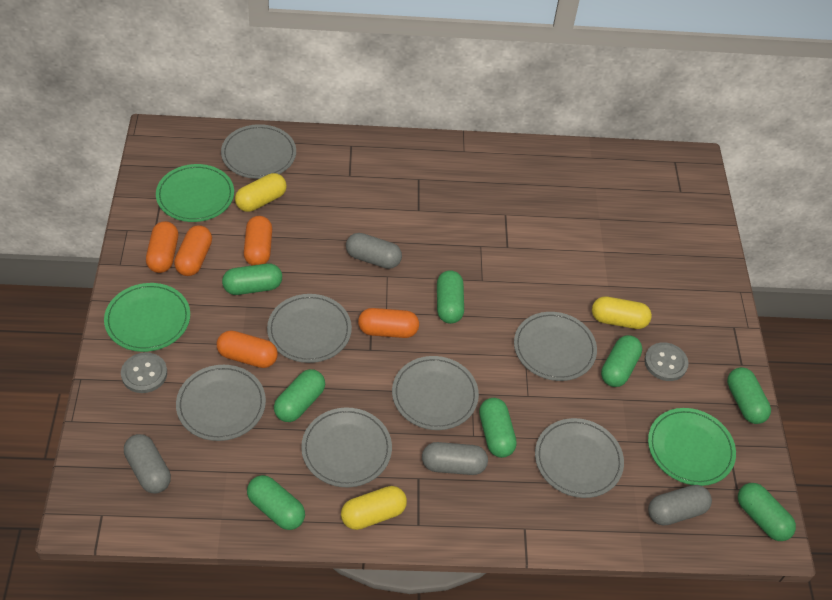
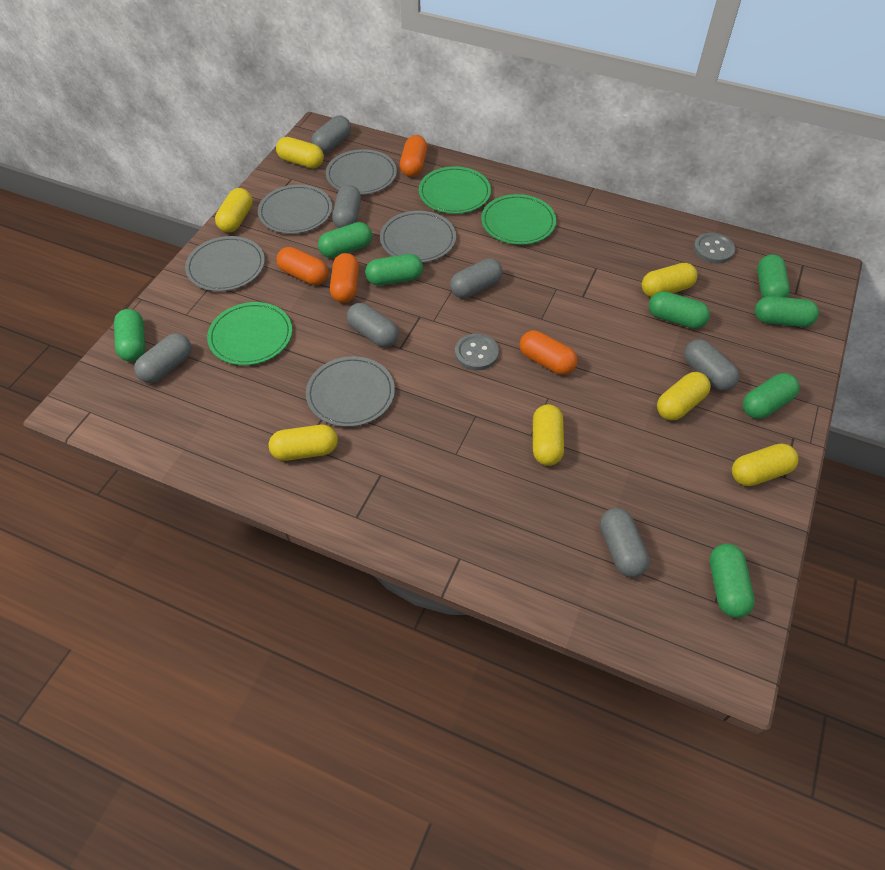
grey capsule: 4 -> 7
grey plate: 7 -> 5
orange capsule: 5 -> 4
yellow capsule: 3 -> 7

